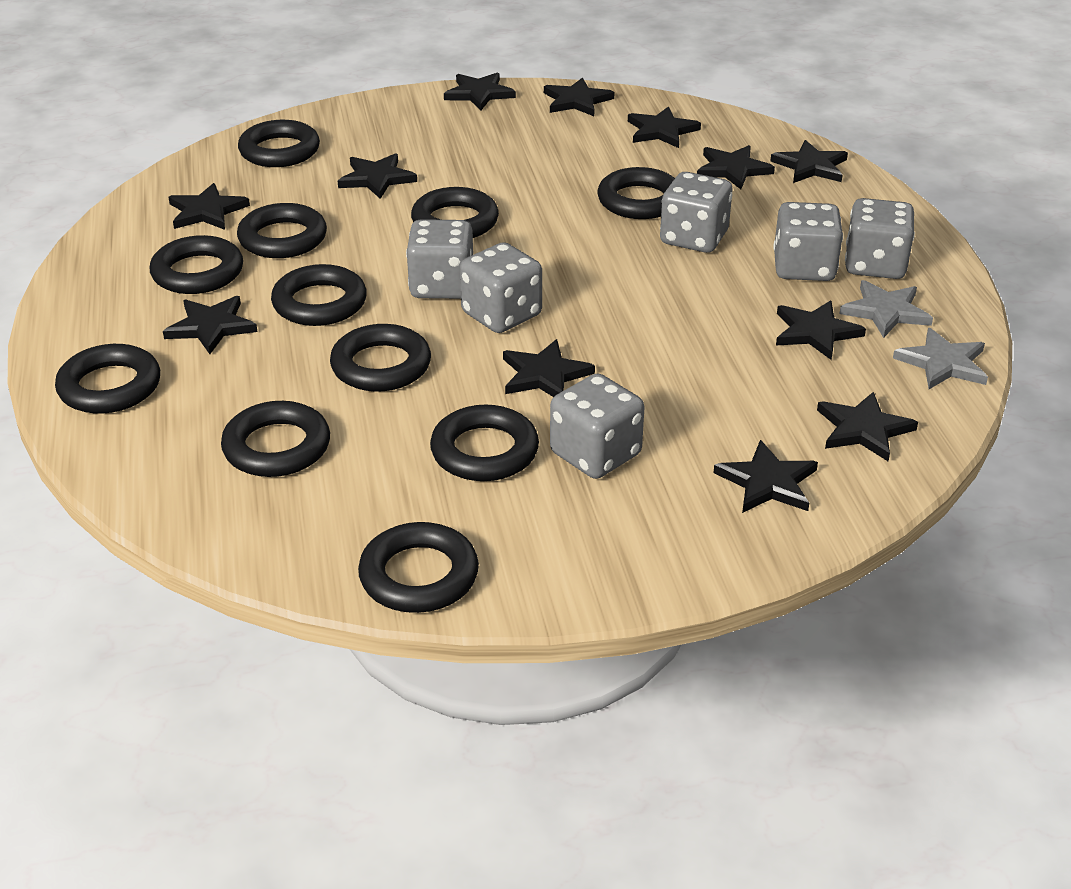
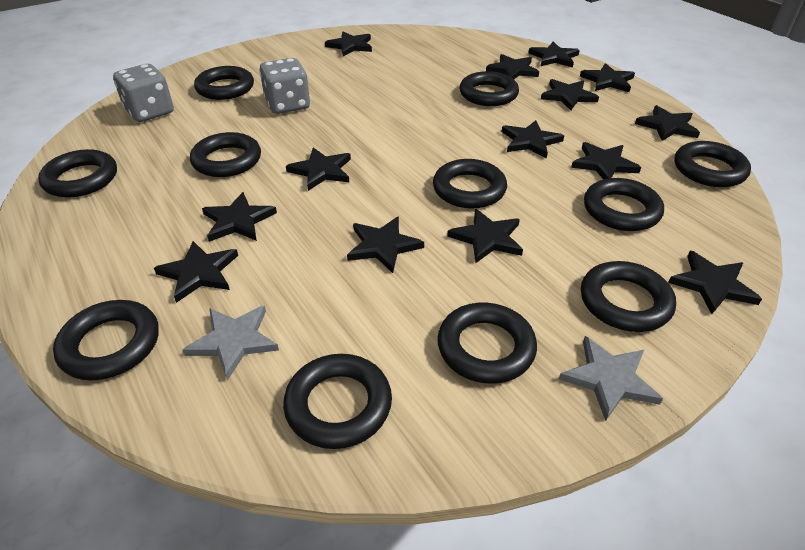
black star: 12 -> 14
grey dice: 6 -> 2

